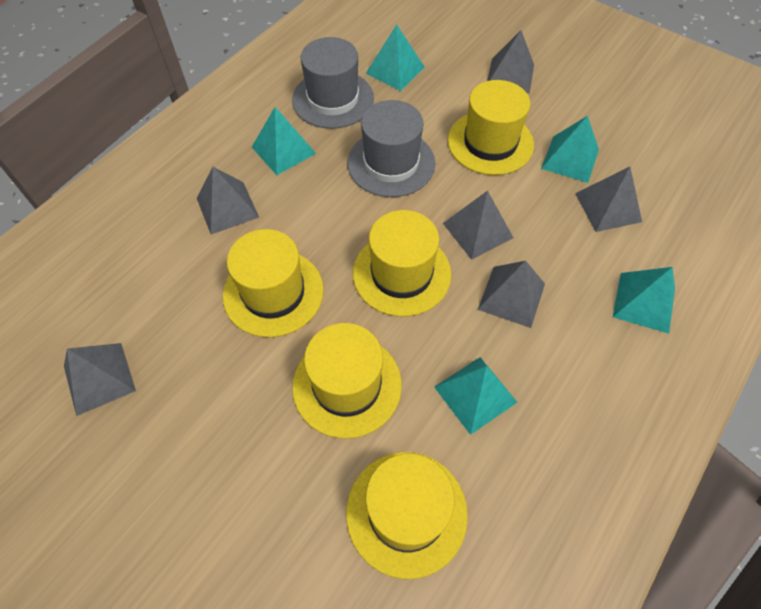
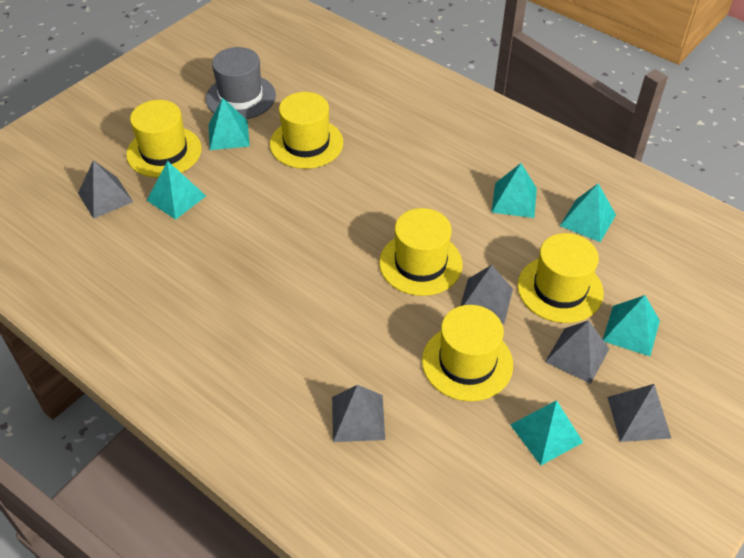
grey hat: 2 -> 1
grey pyramid: 6 -> 5
turquoise pyramid: 5 -> 6

